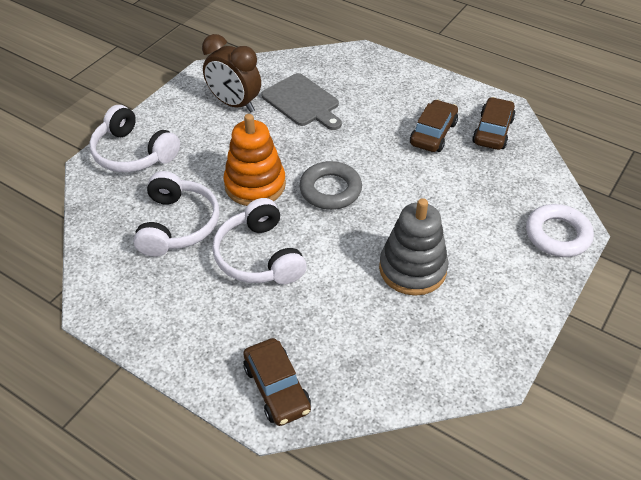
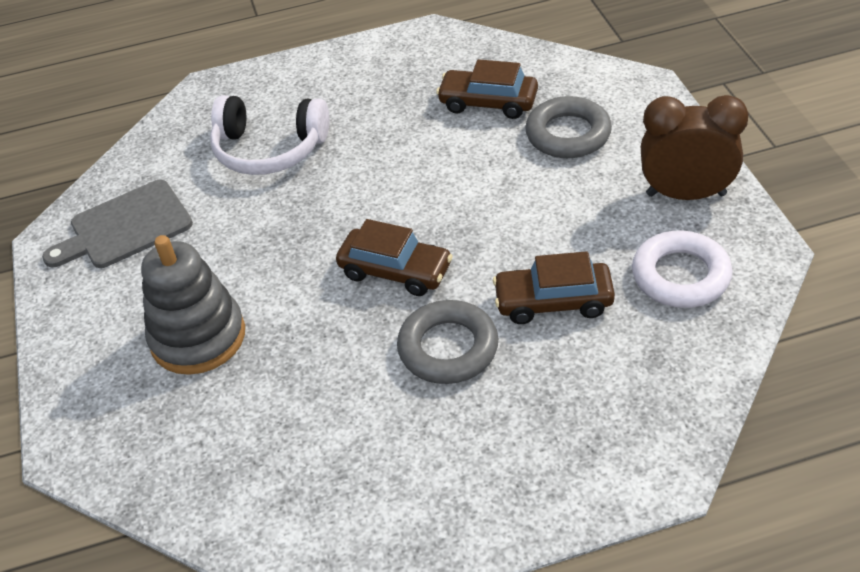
grey ring: 1 -> 2
orange stacking toy: 1 -> 0
white headphones: 3 -> 1

